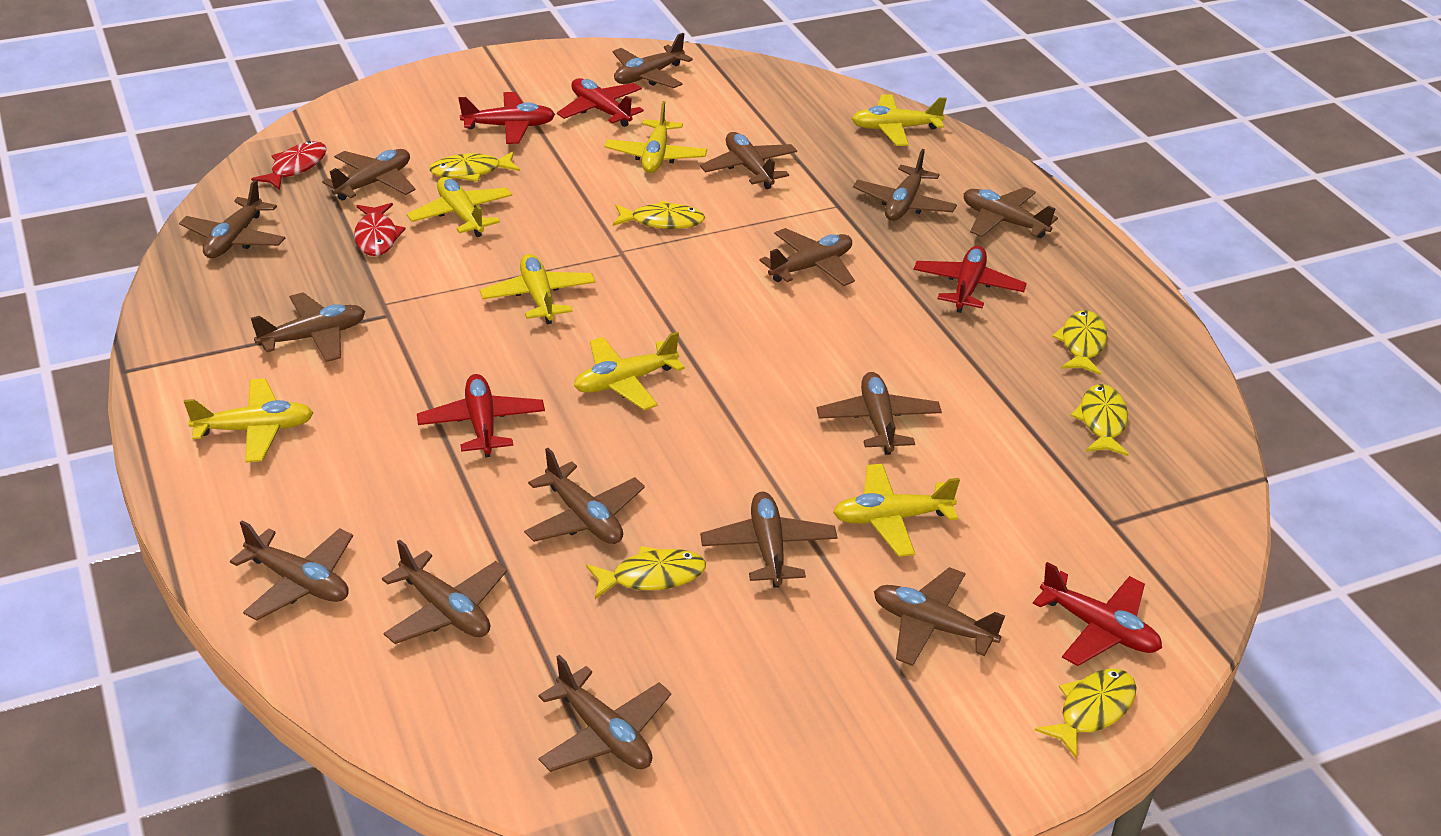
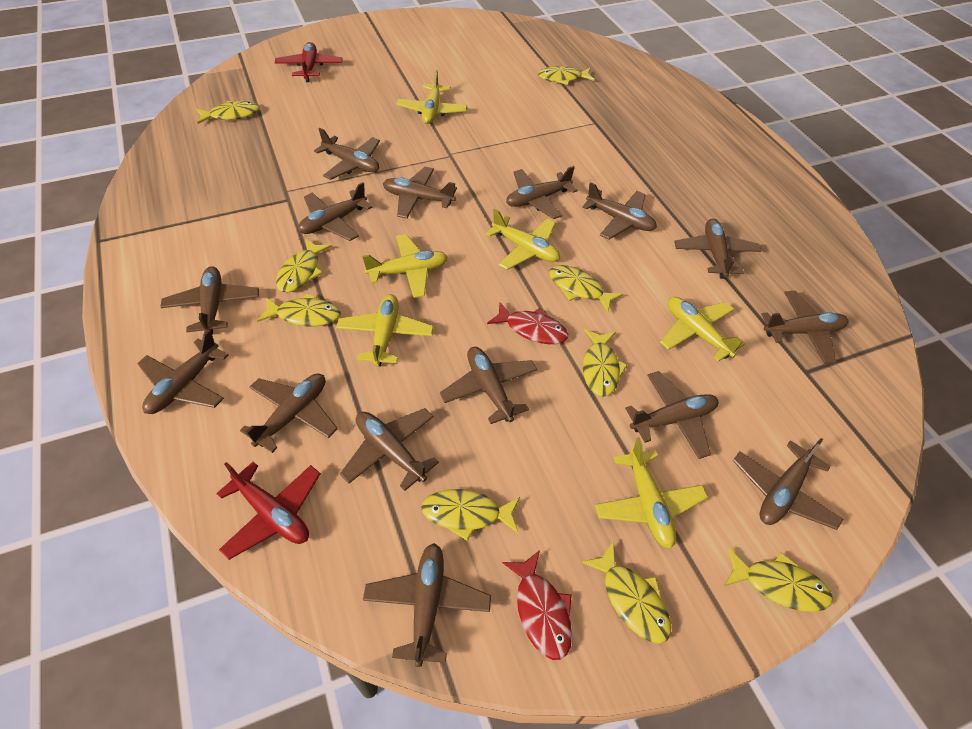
red plane: 5 -> 2
yellow fish: 6 -> 9
yellow plane: 7 -> 6

